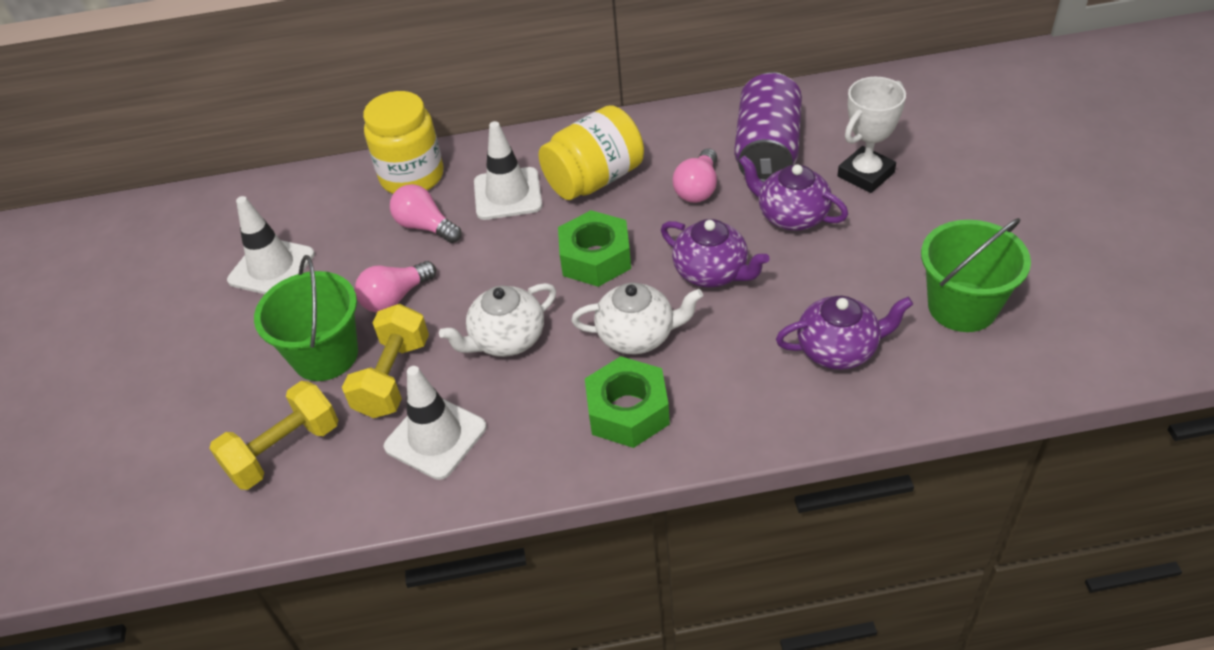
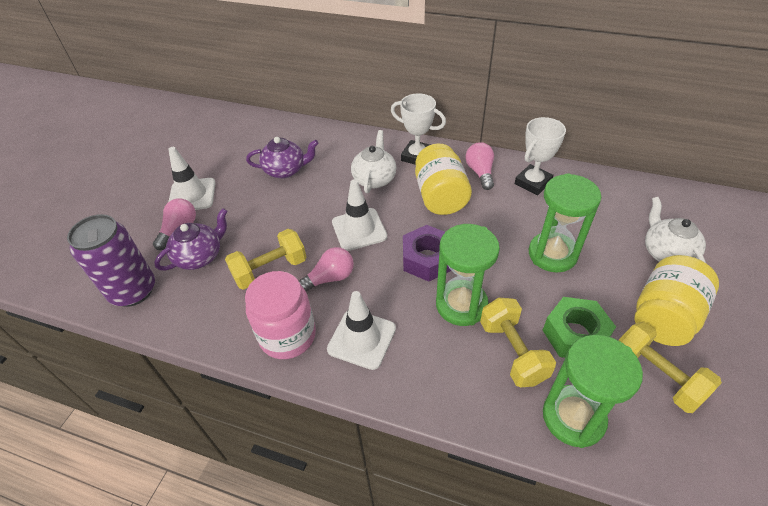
green bucket: 2 -> 0
green hourglass: 0 -> 3
green nut: 2 -> 1
pink jar: 0 -> 1
purple nut: 0 -> 1
purple teapot: 3 -> 2
white trophy: 1 -> 2
yellow dumbbell: 2 -> 3

